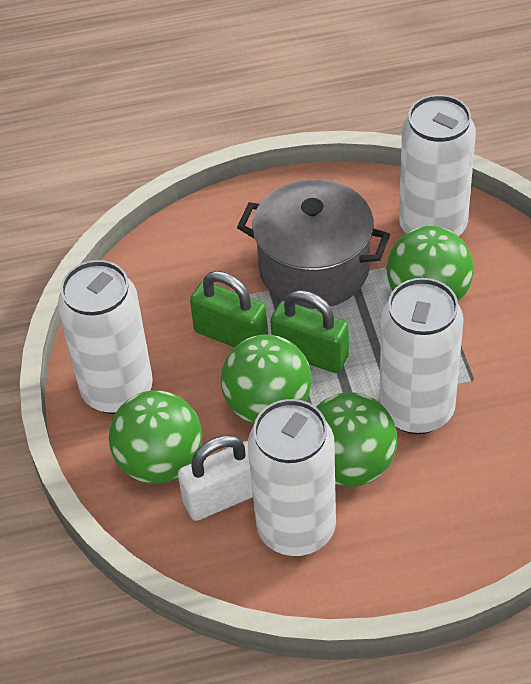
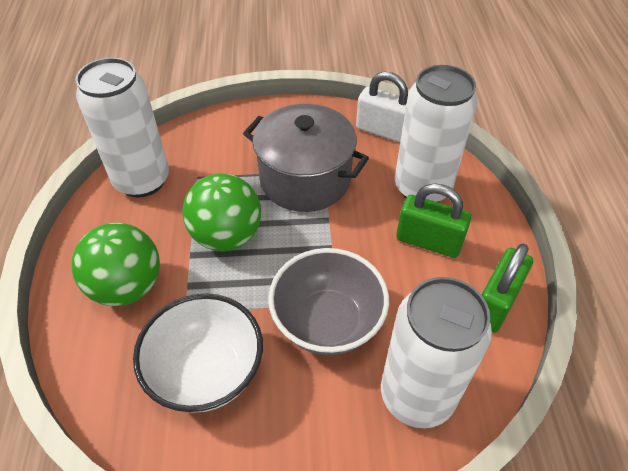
green ball: 4 -> 2
grey bowl: 0 -> 1
white bowl: 0 -> 1
white can: 4 -> 3

